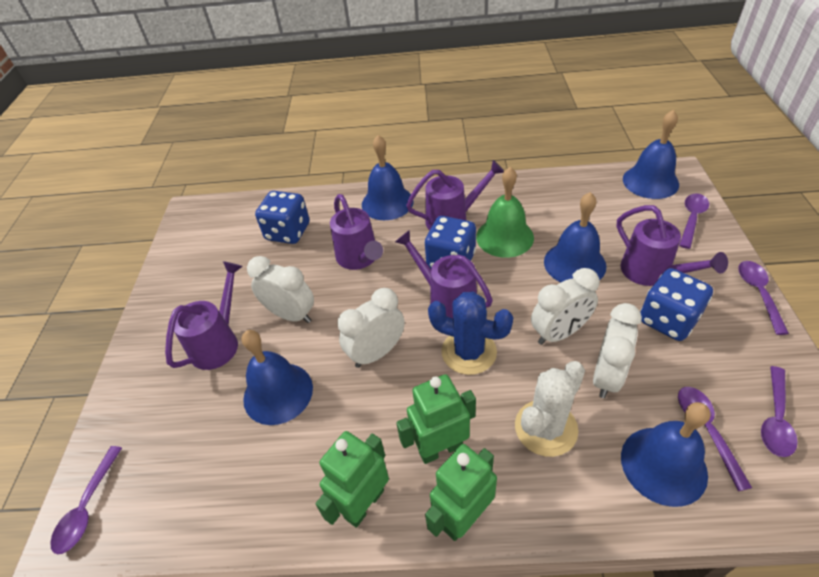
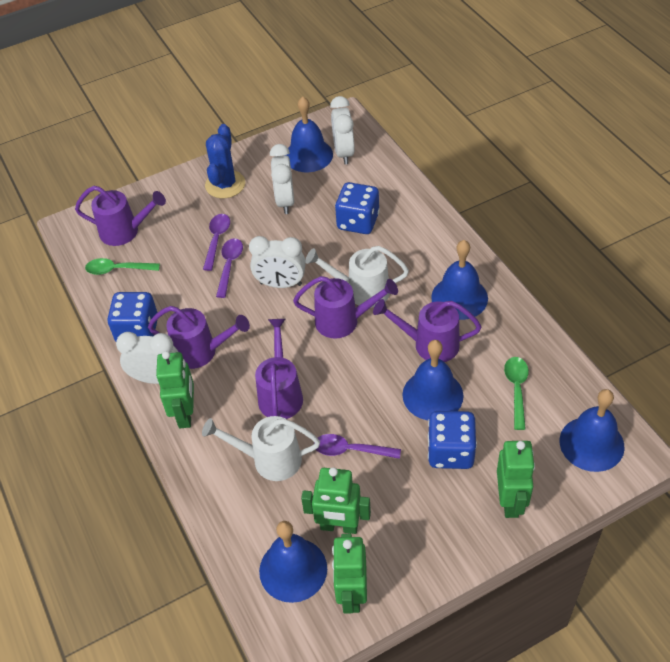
green bell: 1 -> 0
green robot: 3 -> 4
green spoon: 0 -> 2
purple spoon: 5 -> 3
white cactus: 1 -> 0
white watering can: 0 -> 2

